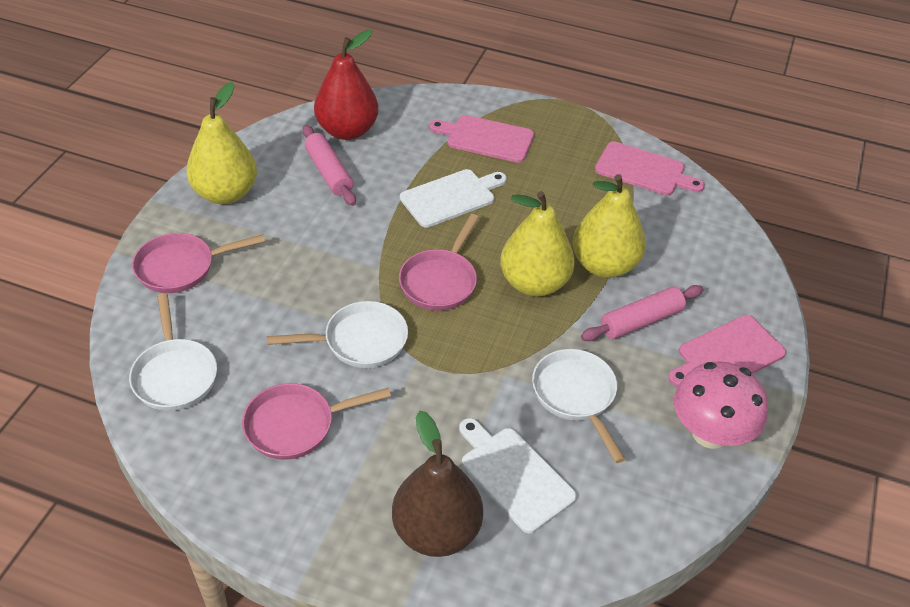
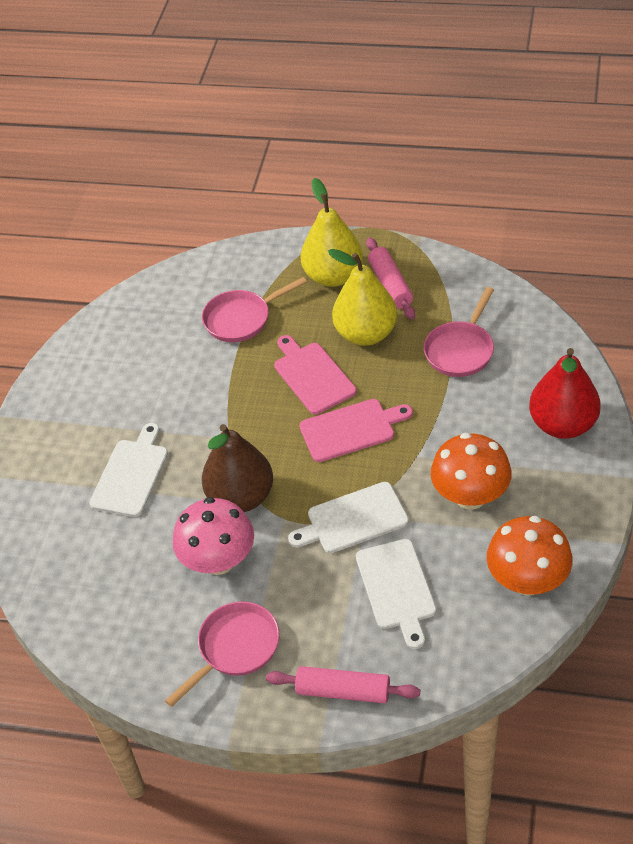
orange mushroom: 0 -> 2
pink cutting board: 3 -> 2
white cutting board: 2 -> 3
white pan: 3 -> 0
yellow pear: 3 -> 2

